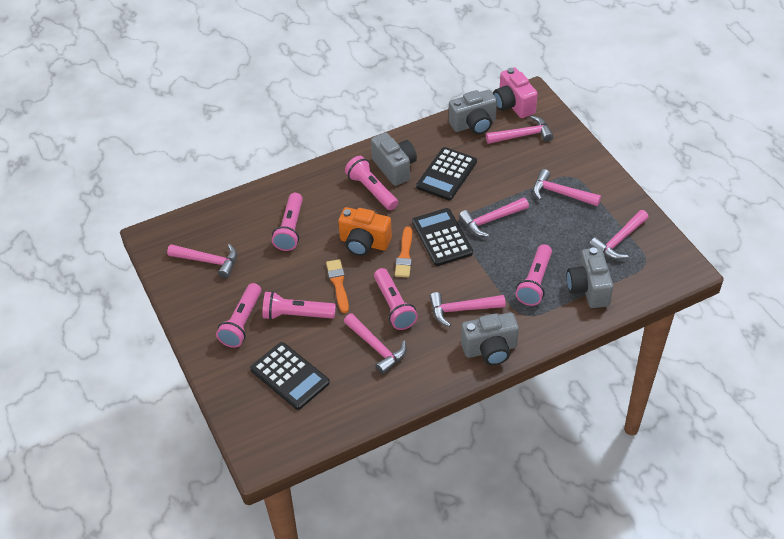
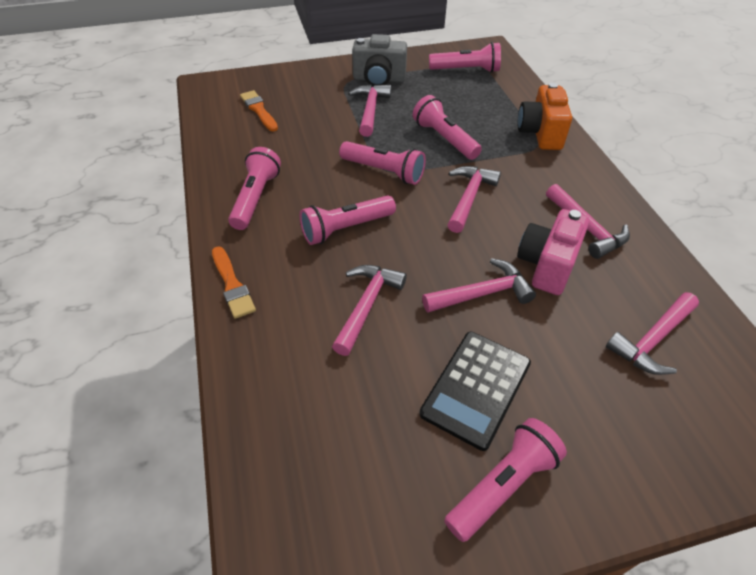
black calculator: 3 -> 1
grey camera: 4 -> 1
pink hammer: 7 -> 6

